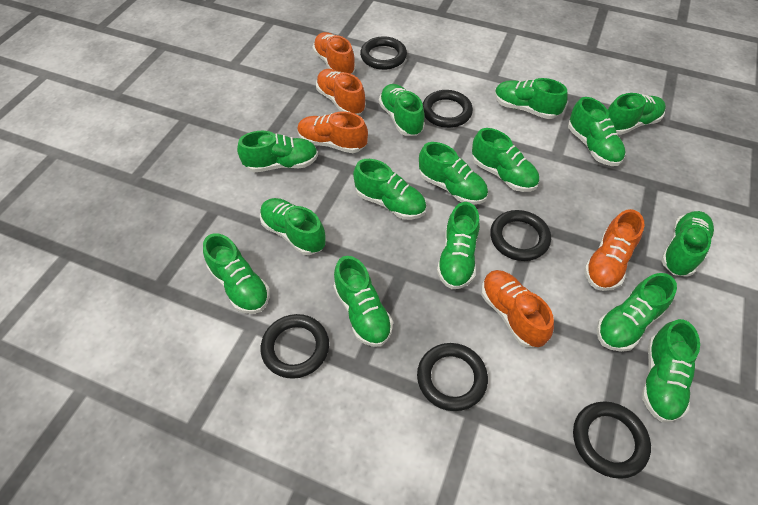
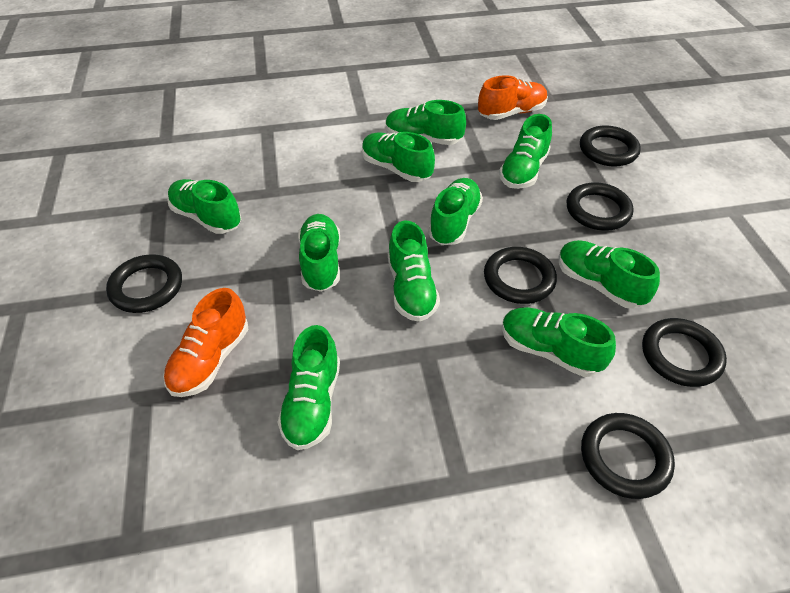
green shoe: 15 -> 10
orange shoe: 5 -> 2

